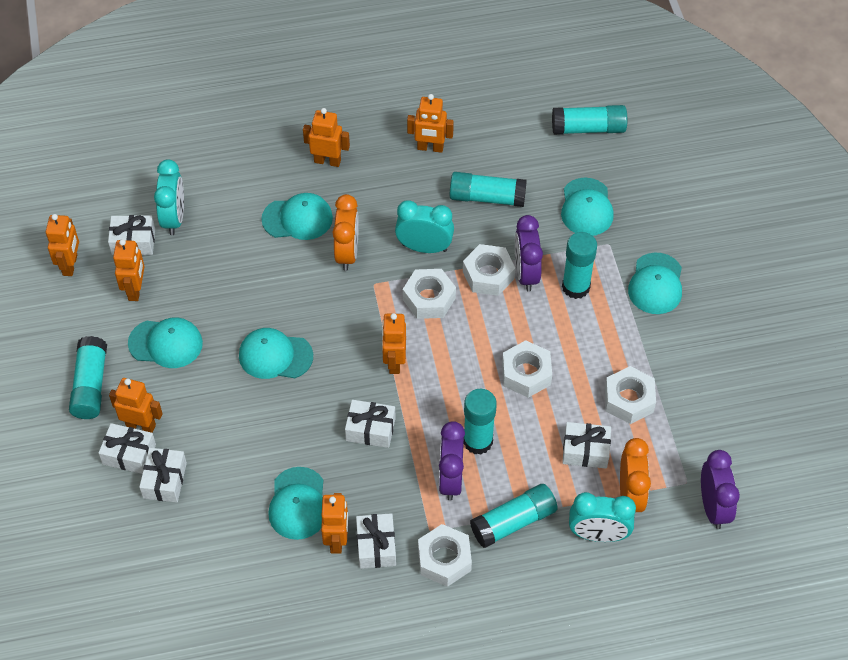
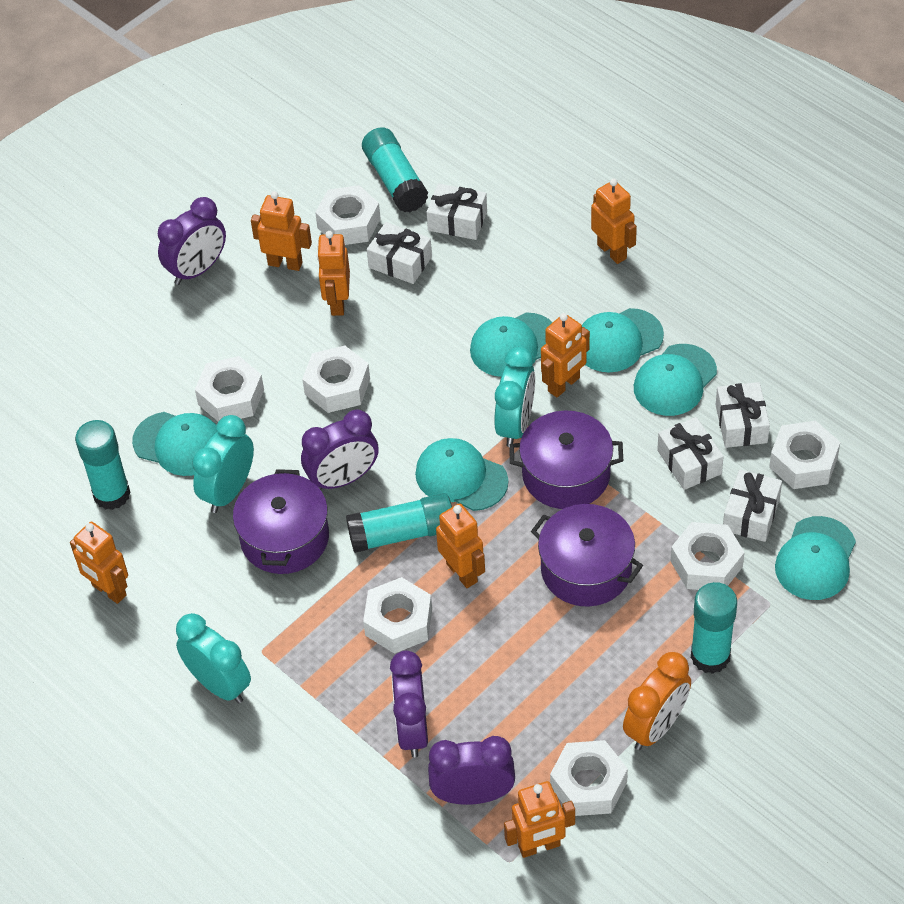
orange clock: 2 -> 1
purple clock: 3 -> 4
purple pot: 0 -> 3
turquoise glue stick: 6 -> 4
white gift: 6 -> 5
white nut: 5 -> 7

